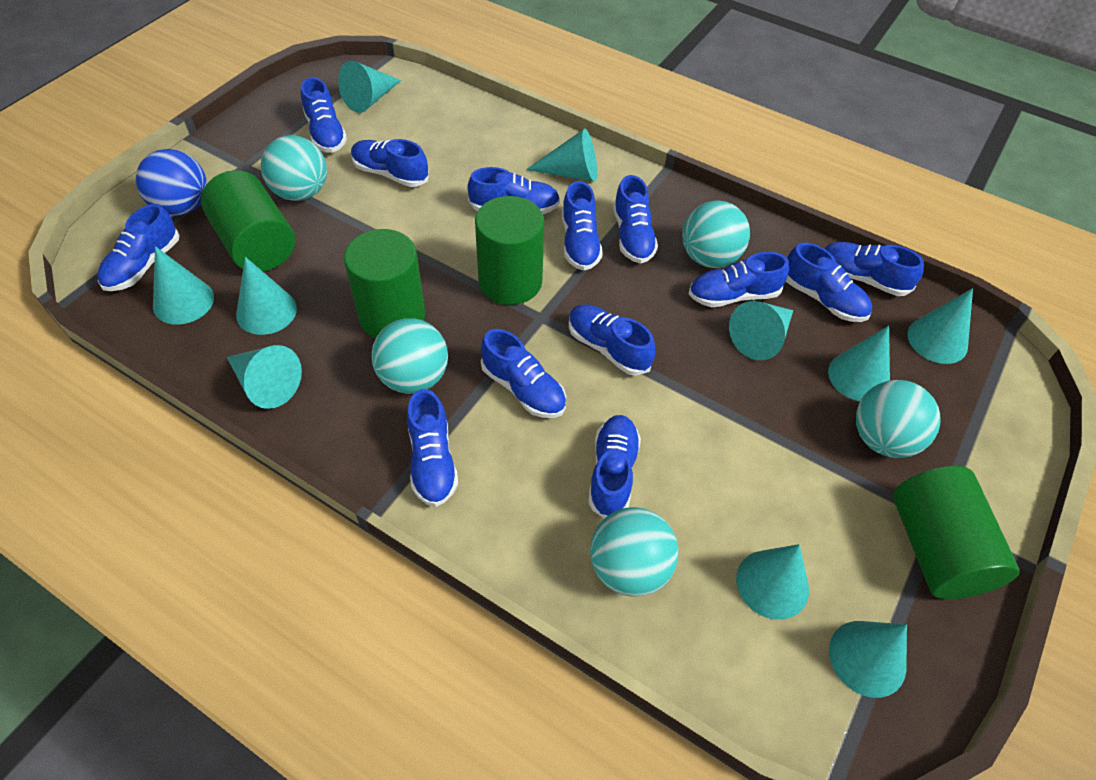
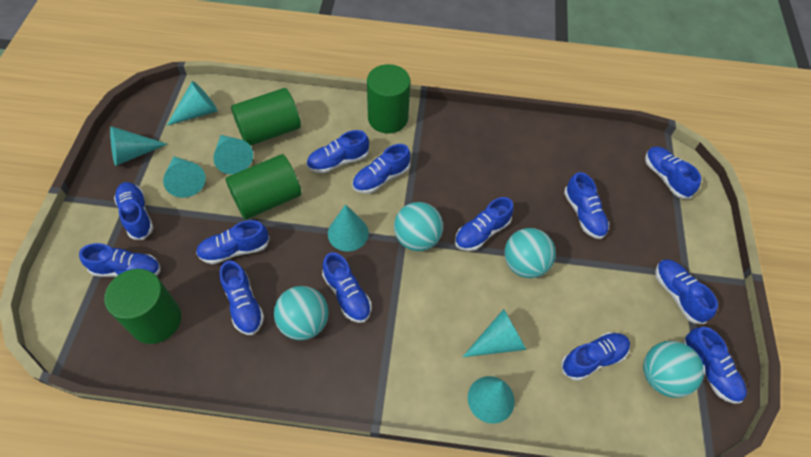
blue ball: 1 -> 0
turquoise ball: 5 -> 4
turquoise cone: 10 -> 7

